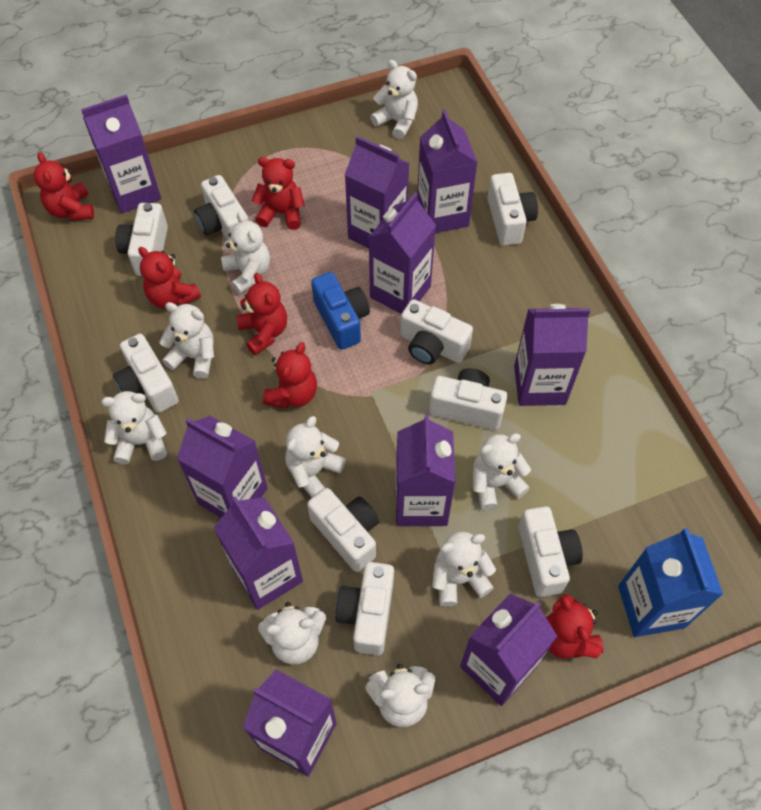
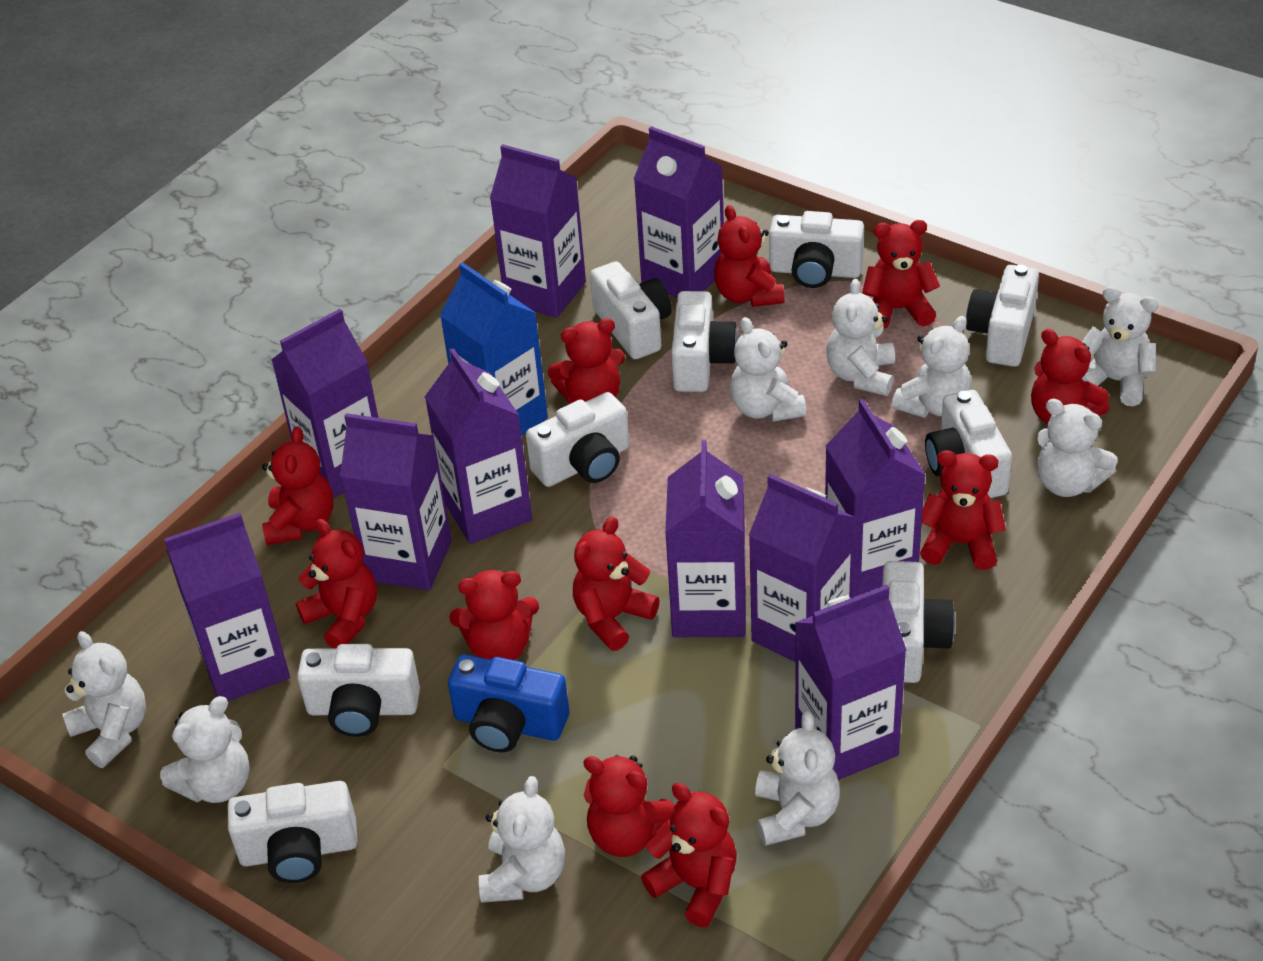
red teddy bear: 6 -> 11

